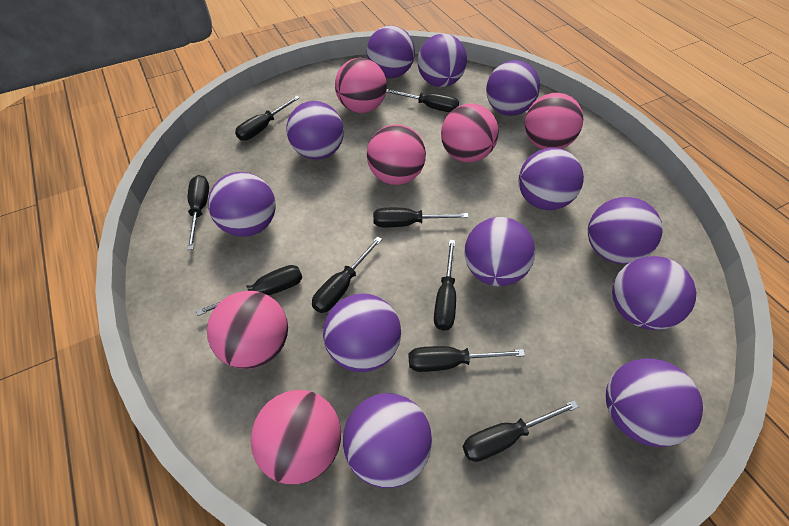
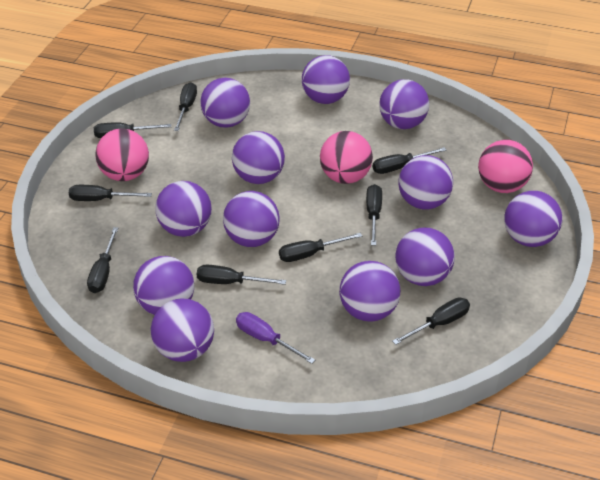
pink ball: 6 -> 3
purple screwdriver: 0 -> 1

